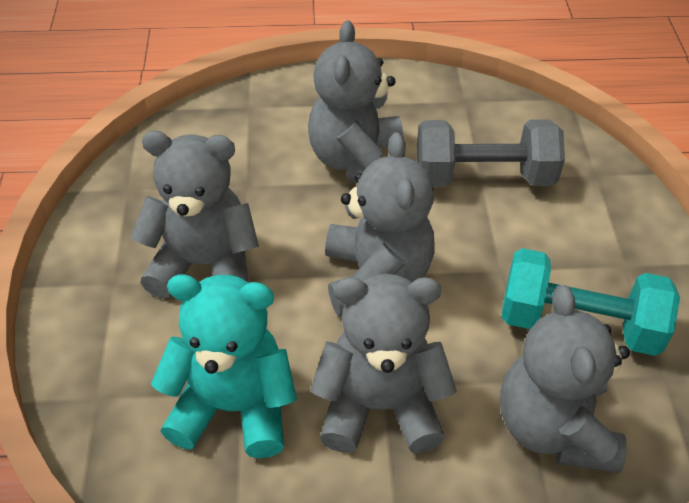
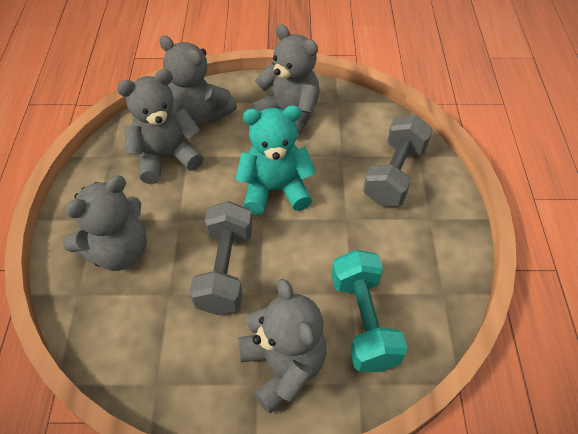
grey dumbbell: 1 -> 2

